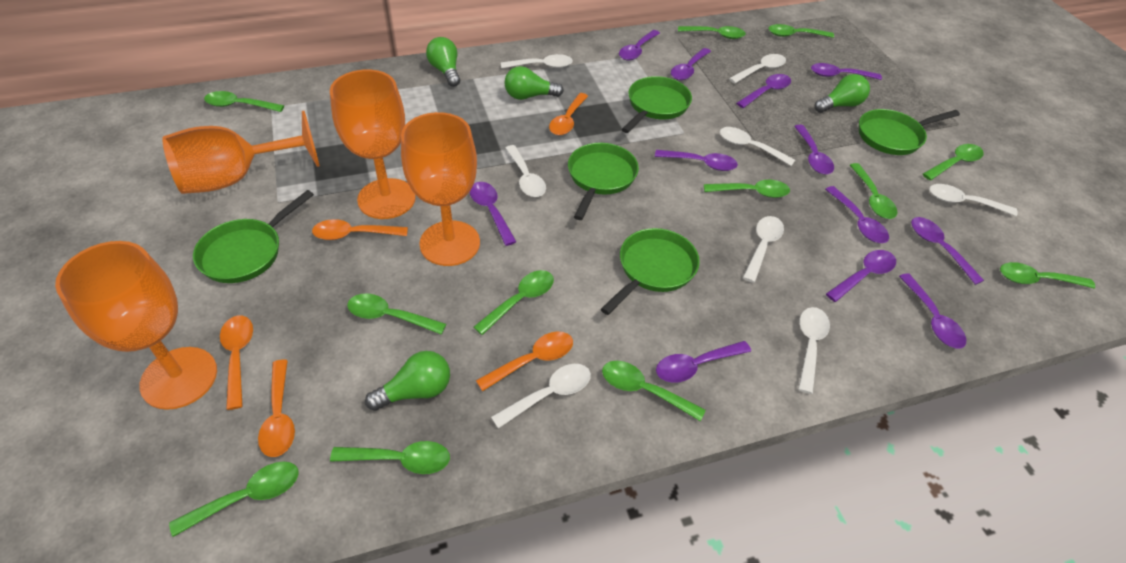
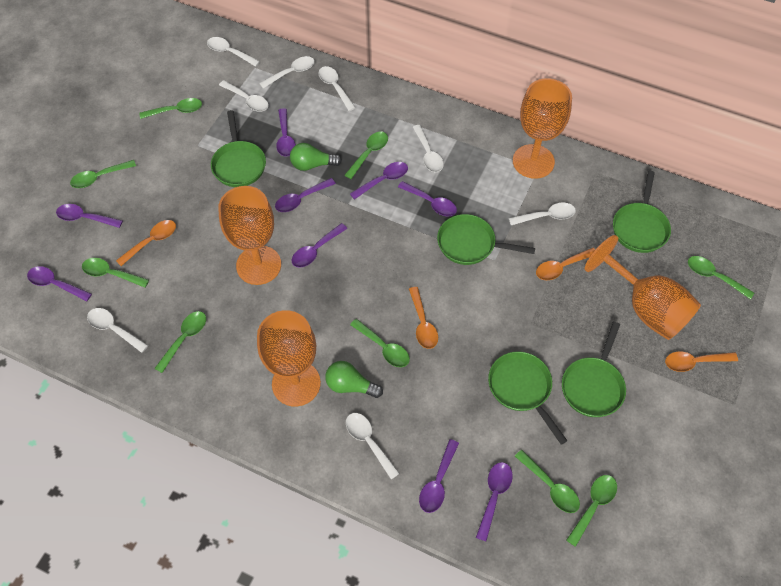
green light bulb: 4 -> 2
green spoon: 12 -> 9
orange spoon: 5 -> 4
purple spoon: 12 -> 9

